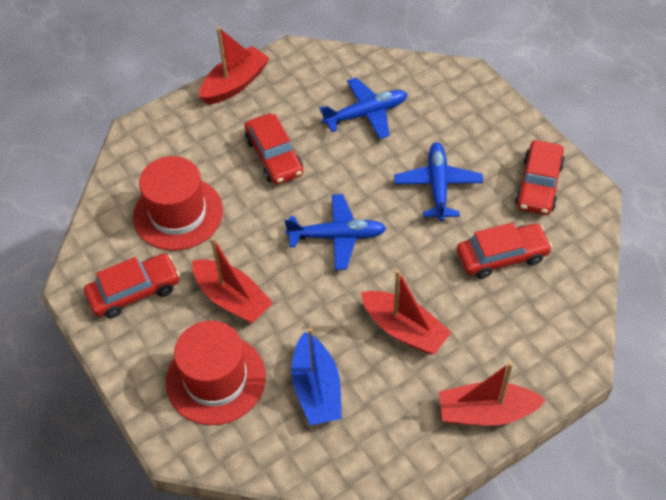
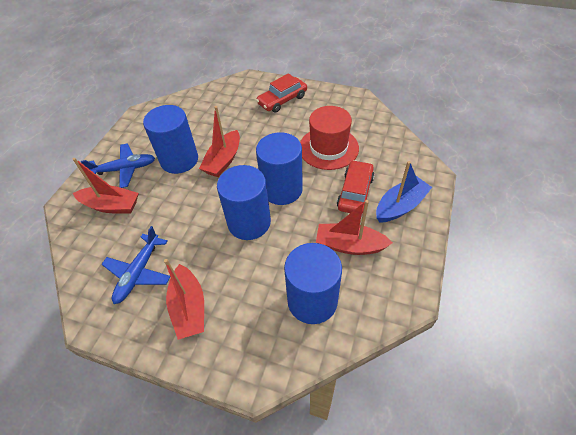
blue cylinder: 0 -> 4
blue plane: 3 -> 2
red car: 4 -> 2
red hat: 2 -> 1

